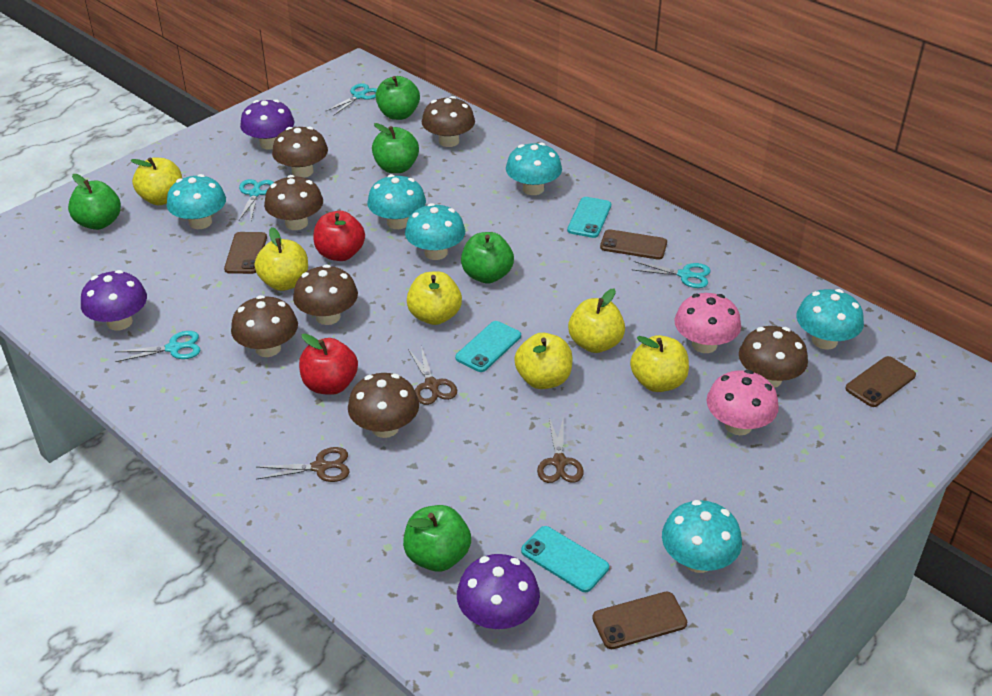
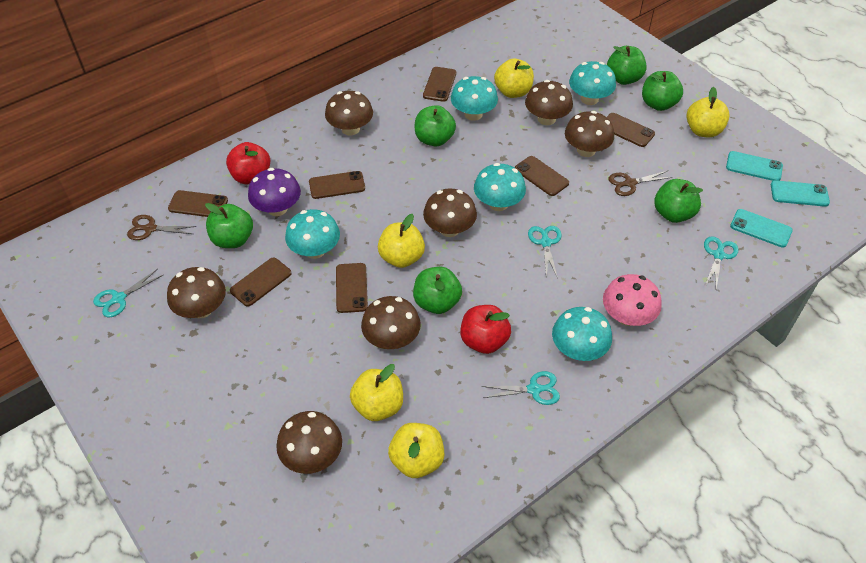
brown phone: 4 -> 7
brown scissors: 3 -> 2
green apple: 5 -> 6
pink mushroom: 2 -> 1
purple mushroom: 3 -> 1
turquoise mushroom: 6 -> 5
yellow apple: 6 -> 5

